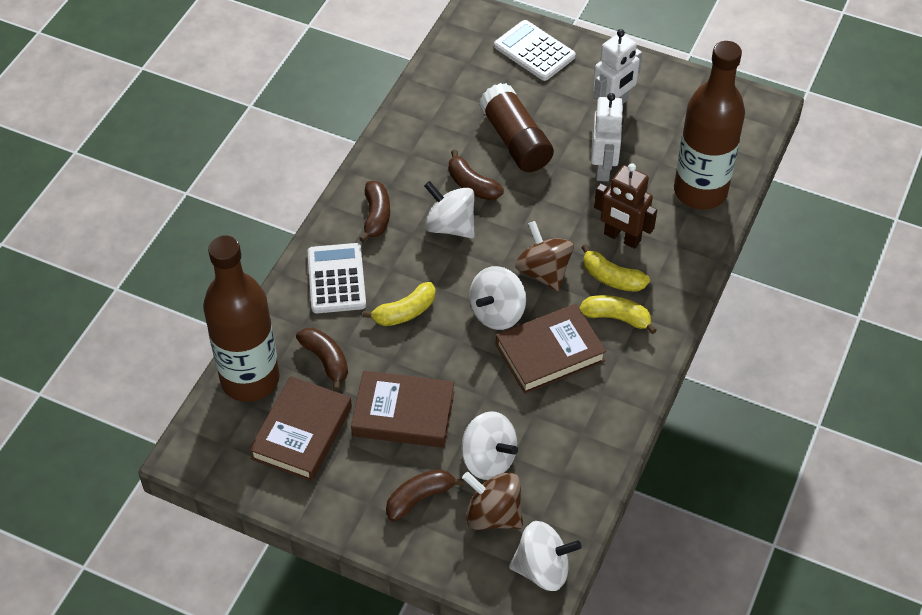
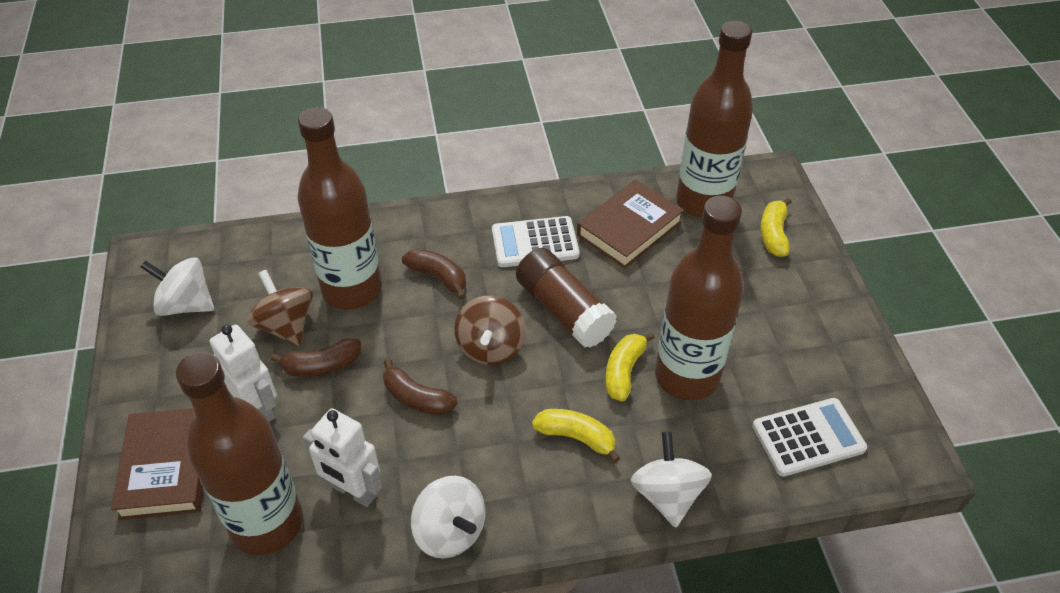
brown banana: 4 -> 3
brown book: 3 -> 2
brown bottle: 2 -> 4
brown robot: 1 -> 0
white spinning top: 4 -> 3

